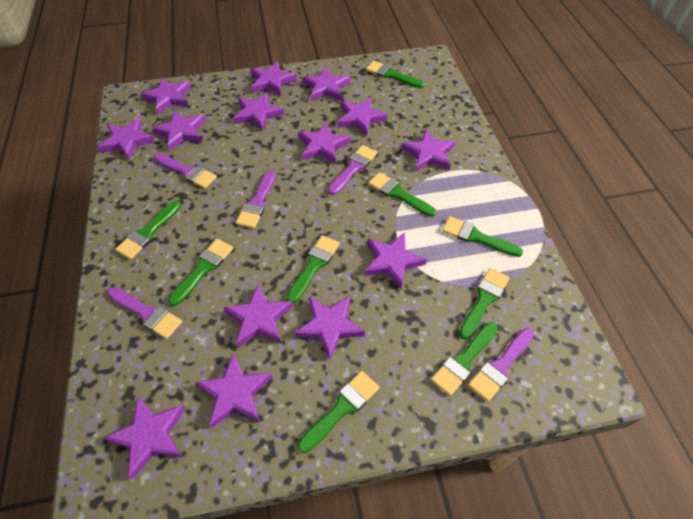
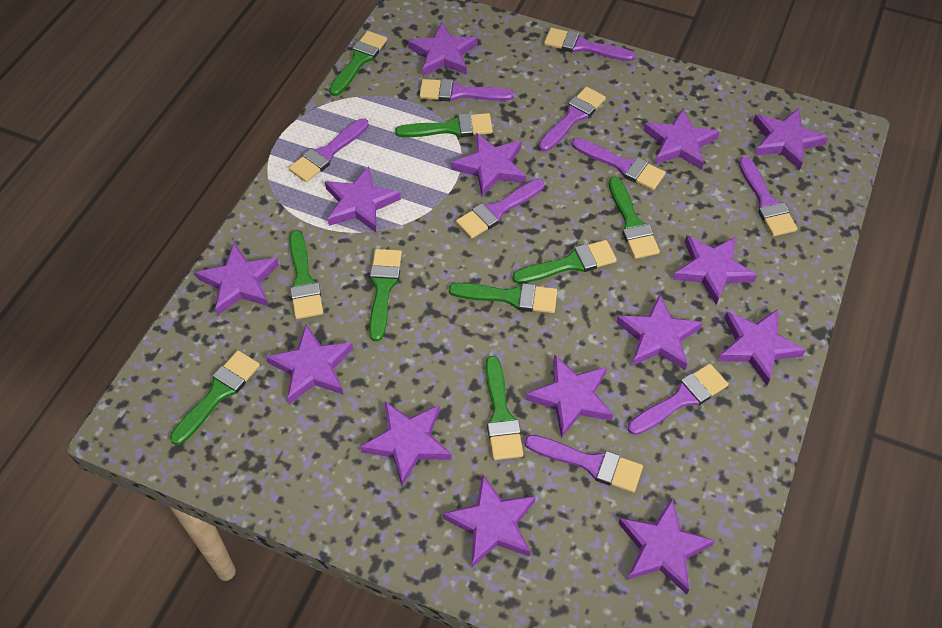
purple brush: 5 -> 9

